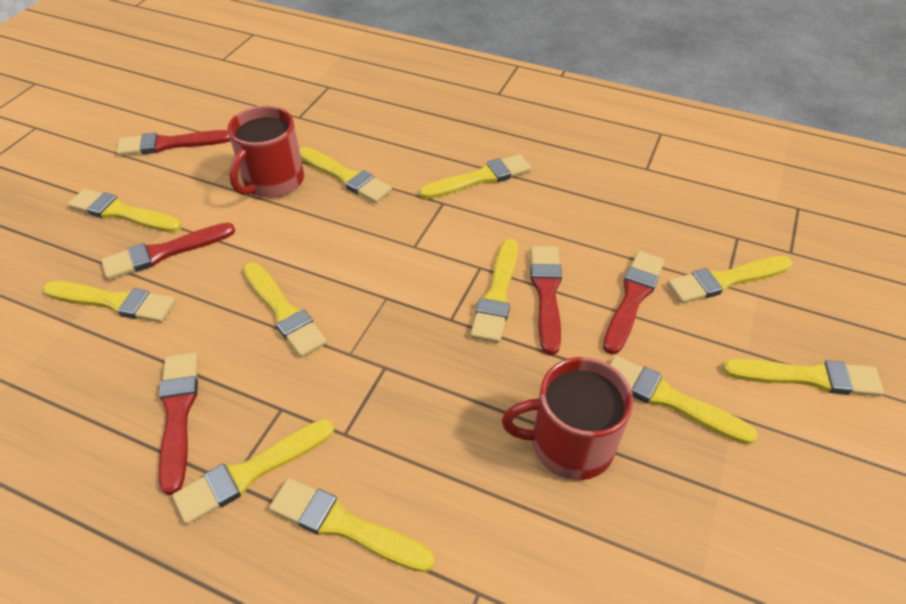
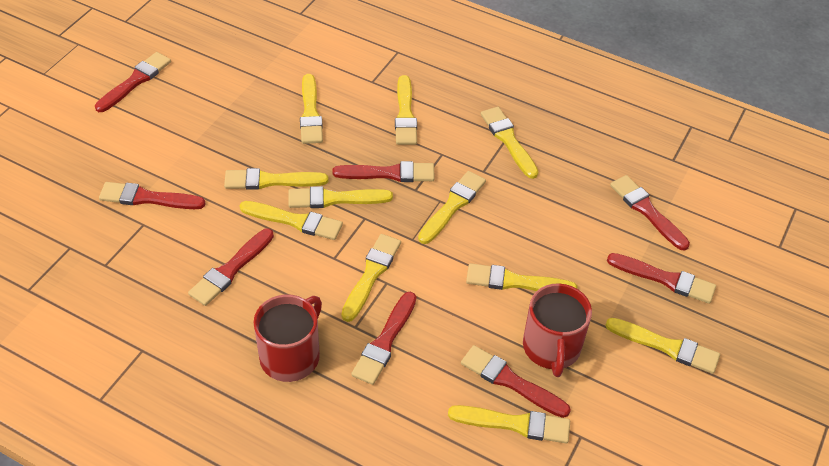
red brush: 5 -> 8

